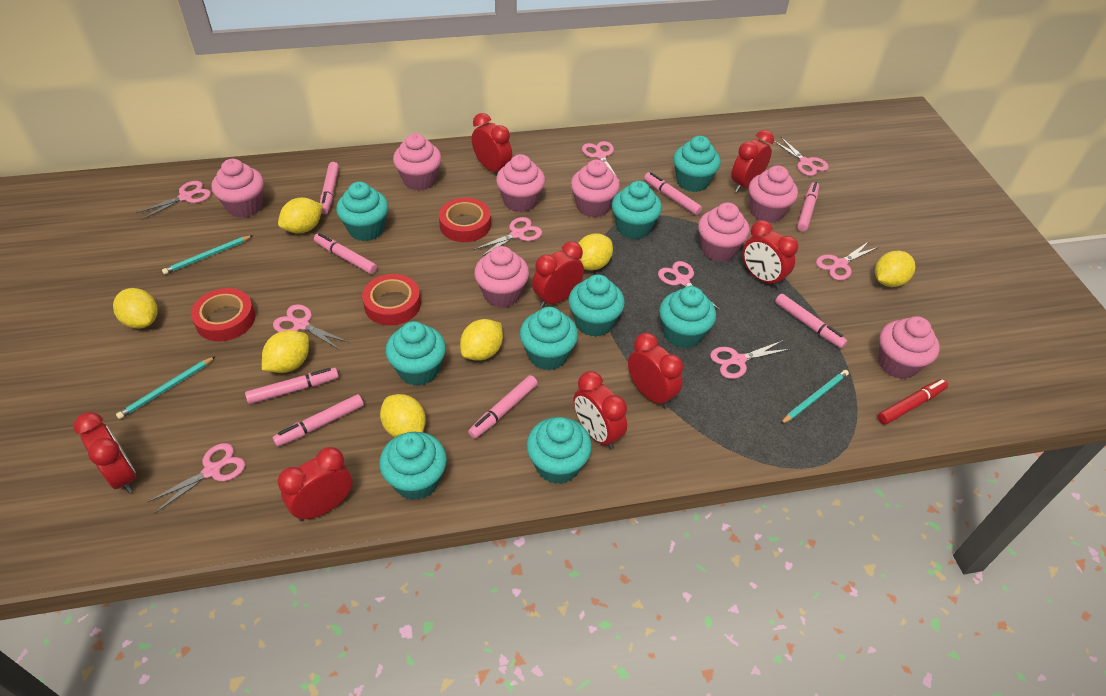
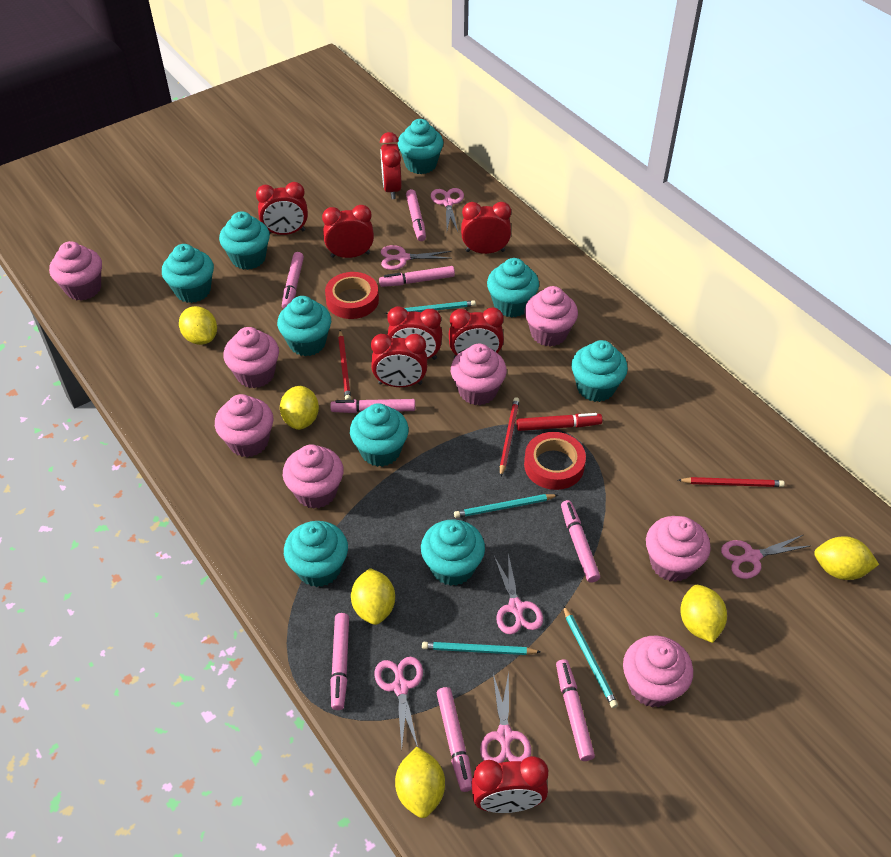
pink scissors: 9 -> 6
red pencil: 0 -> 3
red tape: 3 -> 2
turquoise pencil: 3 -> 4
yellow lemon: 7 -> 6

